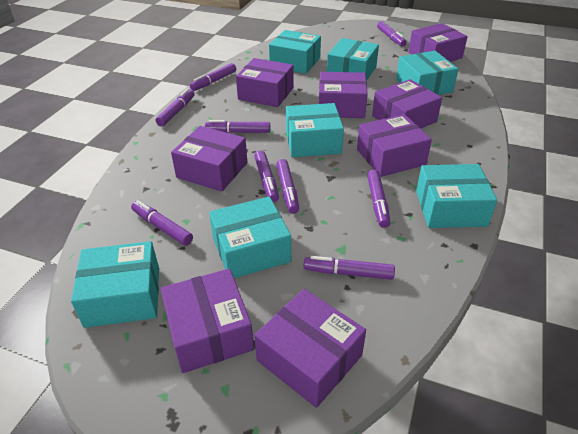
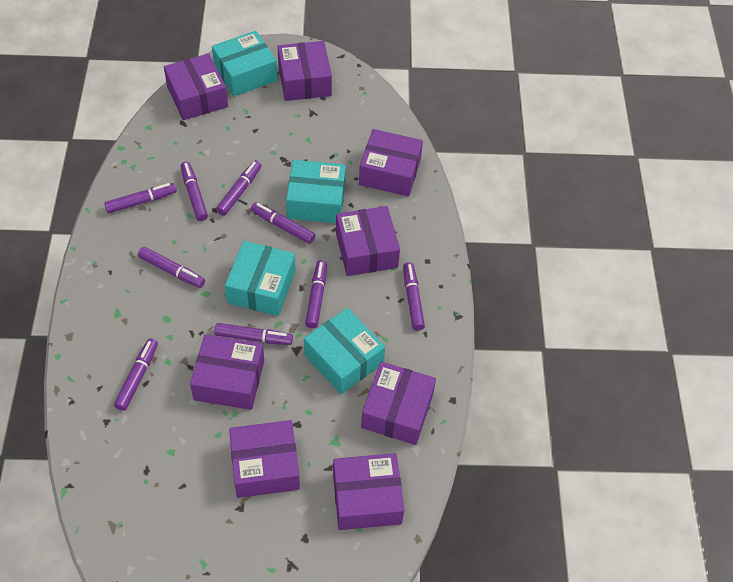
turquoise box: 7 -> 4

